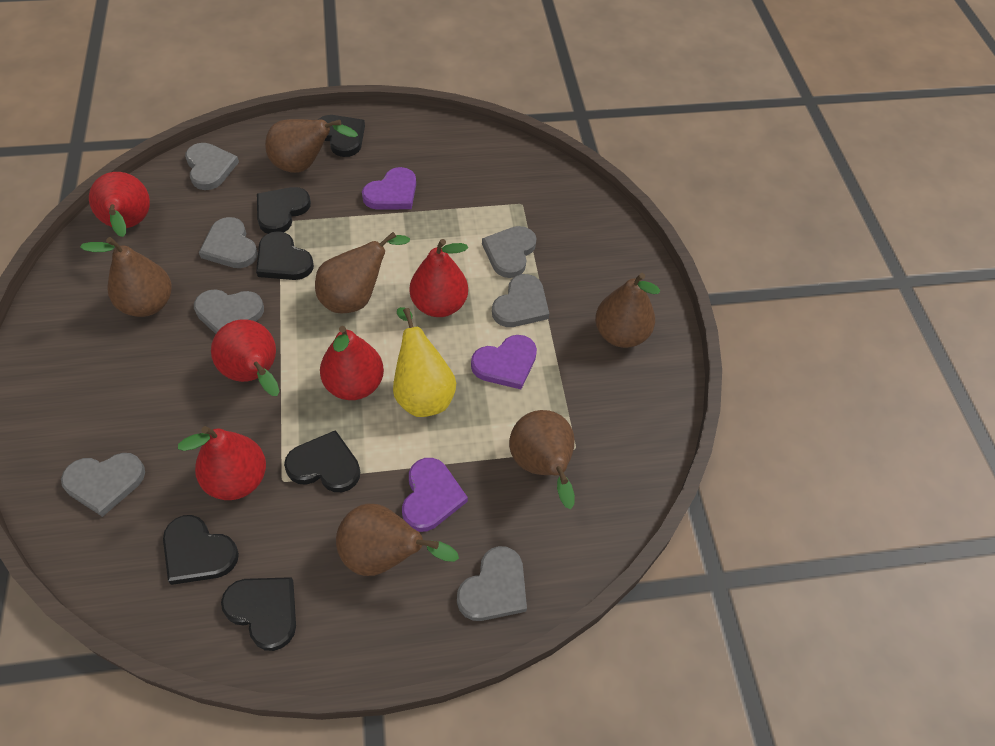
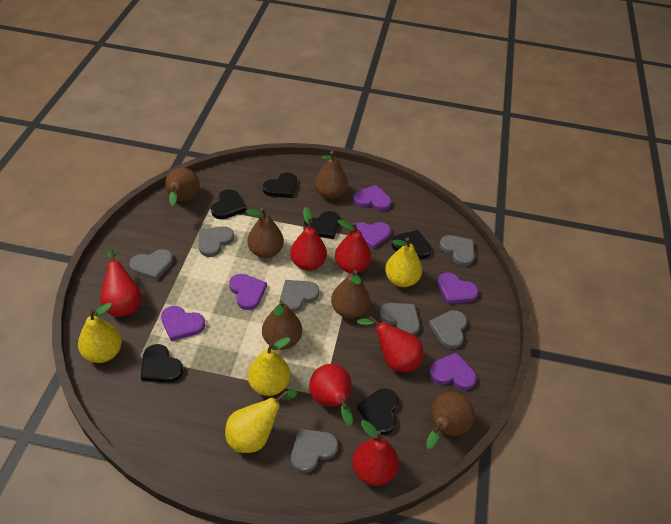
purple heart: 3 -> 6
red pear: 5 -> 6
yellow pear: 1 -> 4

